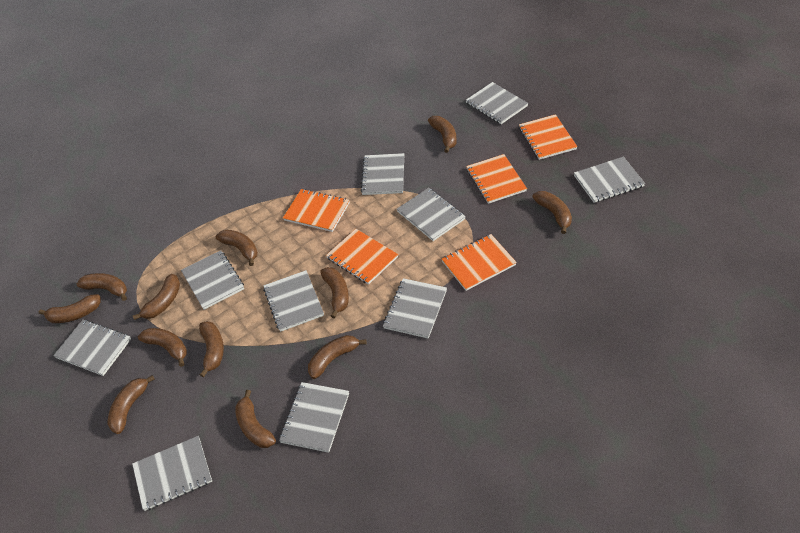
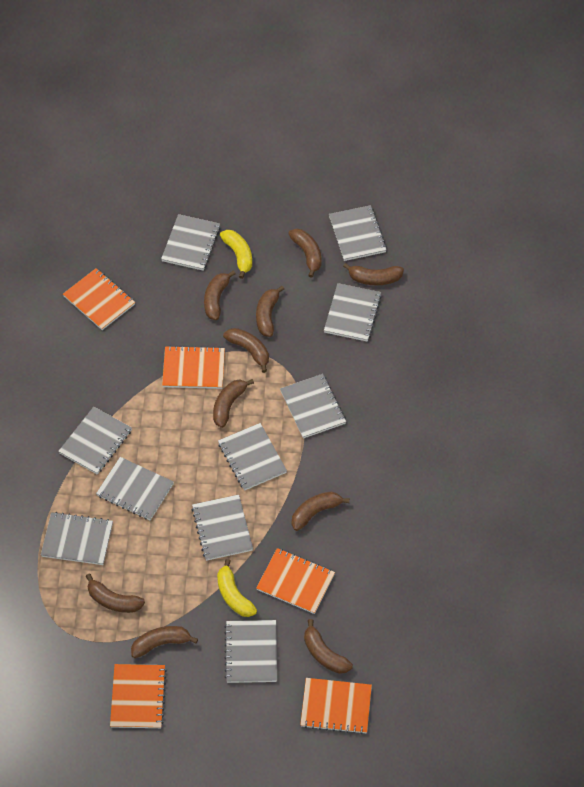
brown banana: 12 -> 10
yellow banana: 0 -> 2

